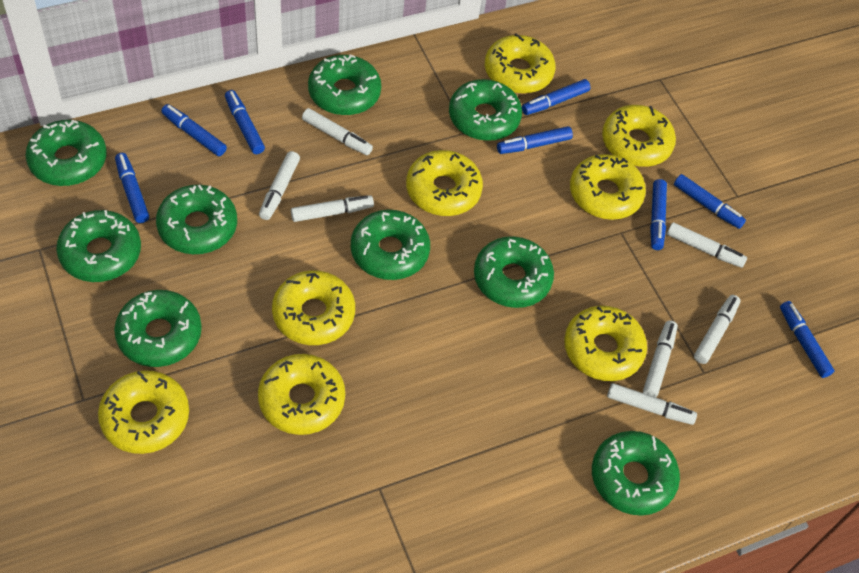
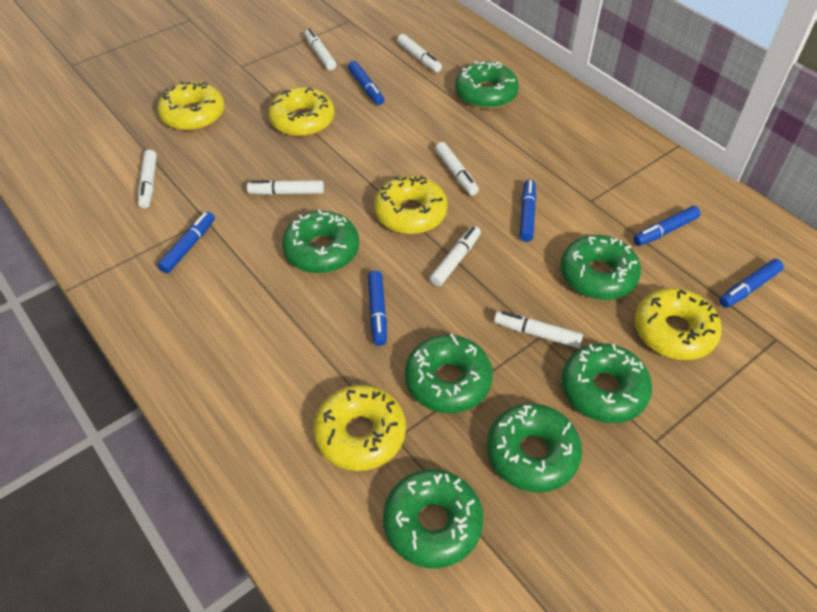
blue marker: 8 -> 6
green donut: 9 -> 7
yellow donut: 8 -> 5

